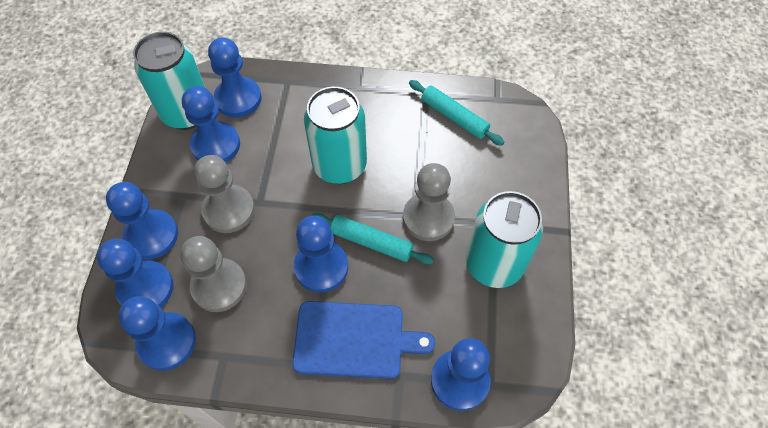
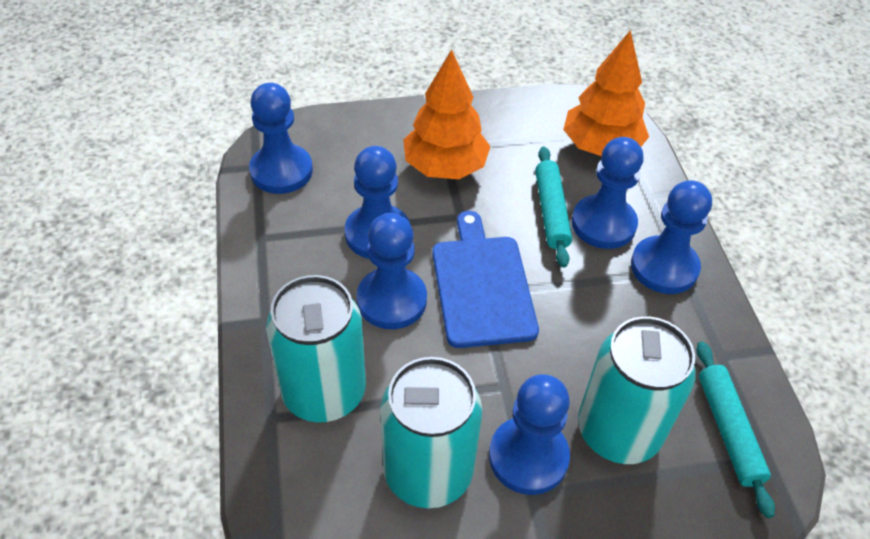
blue pawn: 7 -> 6
grey pawn: 3 -> 0
orange tree: 0 -> 2

